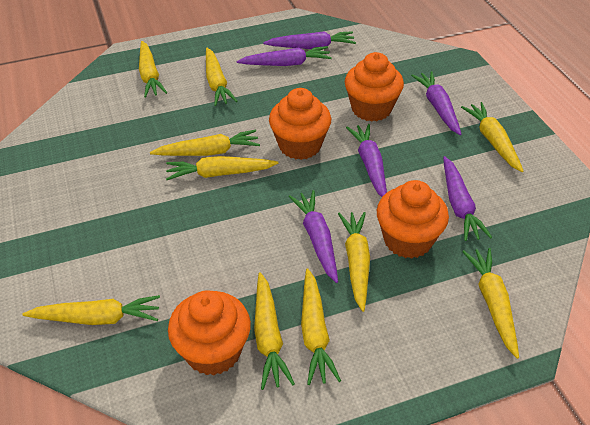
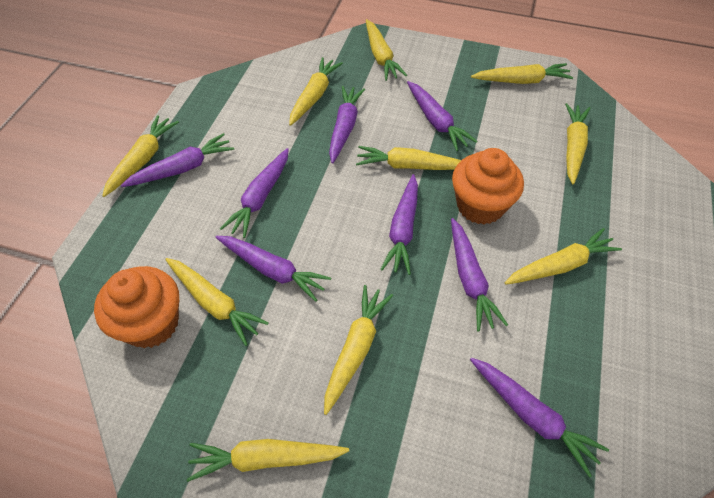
orange cupcake: 4 -> 2
purple carrot: 6 -> 8

